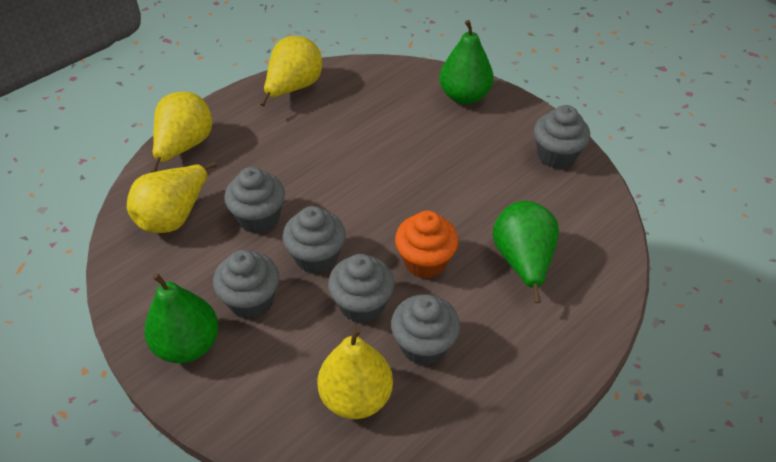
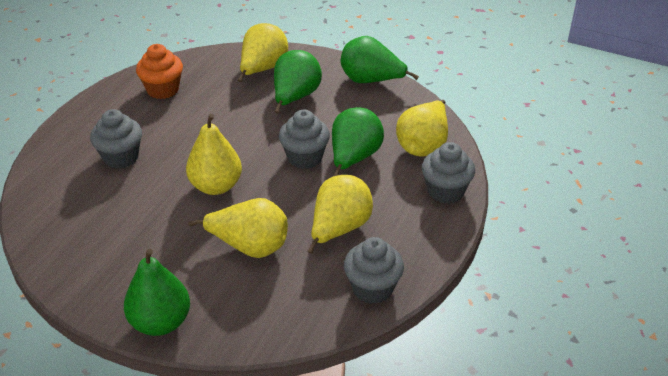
green pear: 3 -> 4
grey cupcake: 6 -> 4
yellow pear: 4 -> 5

